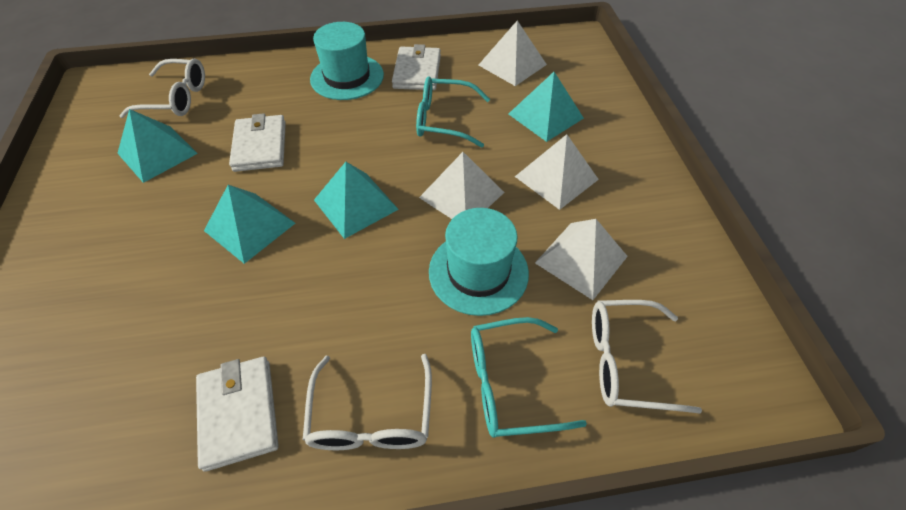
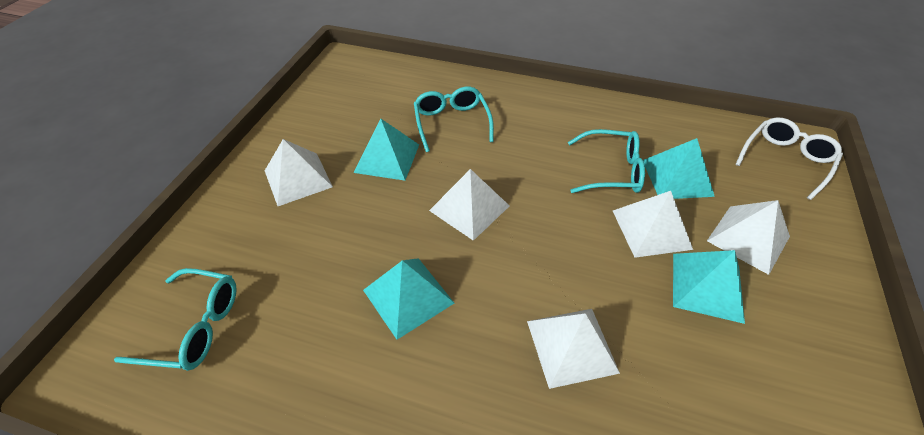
turquoise glasses: 2 -> 3
turquoise hat: 2 -> 0
white glasses: 3 -> 1
white pyramid: 4 -> 5
white wallet: 3 -> 0

